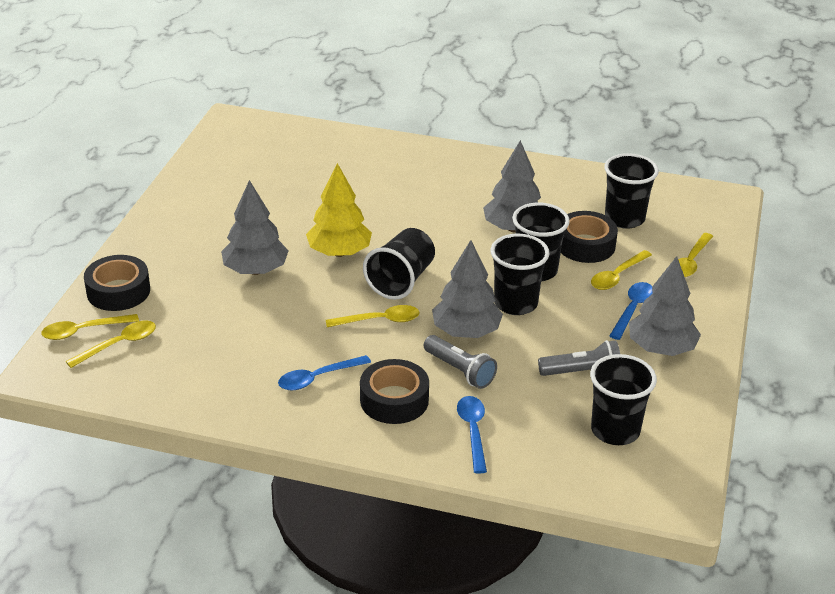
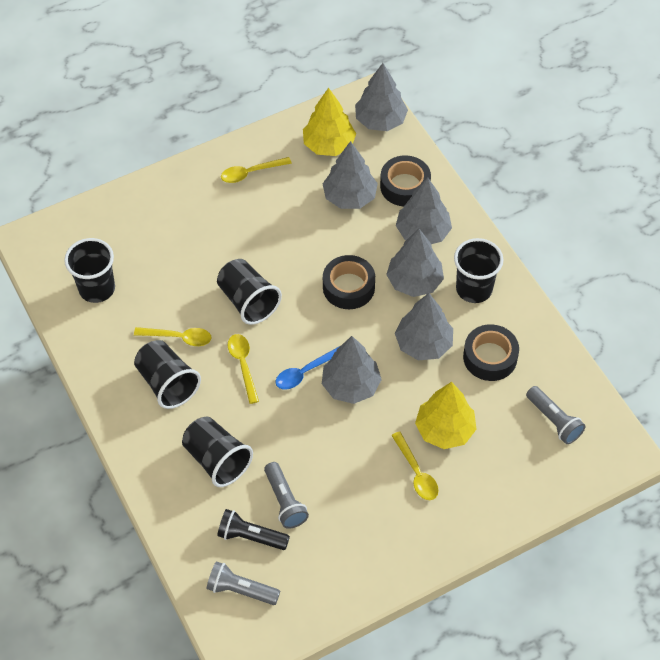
black flashlight: 0 -> 1
blue spoon: 3 -> 1
grey flashlight: 2 -> 3
grey tree: 4 -> 6
yellow spoon: 5 -> 4
yellow tree: 1 -> 2

